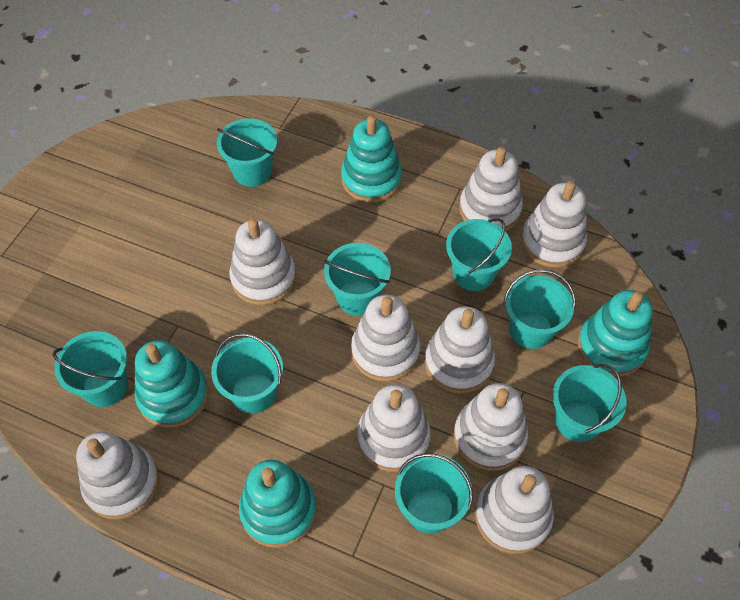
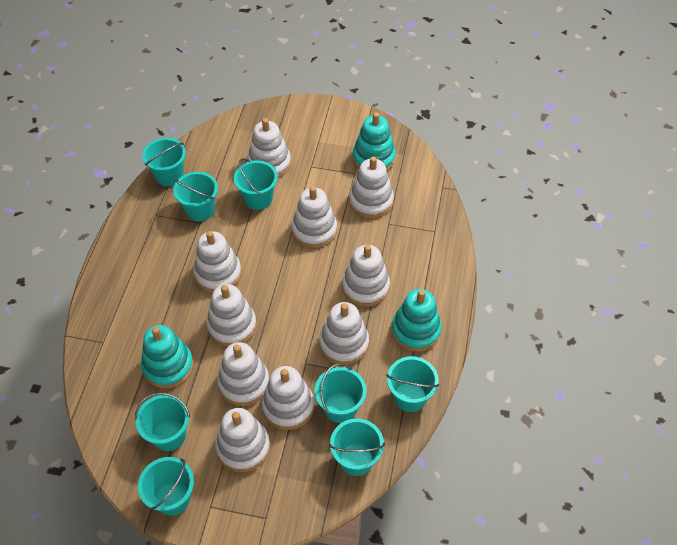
turquoise stacking toy: 4 -> 3
white stacking toy: 9 -> 10

